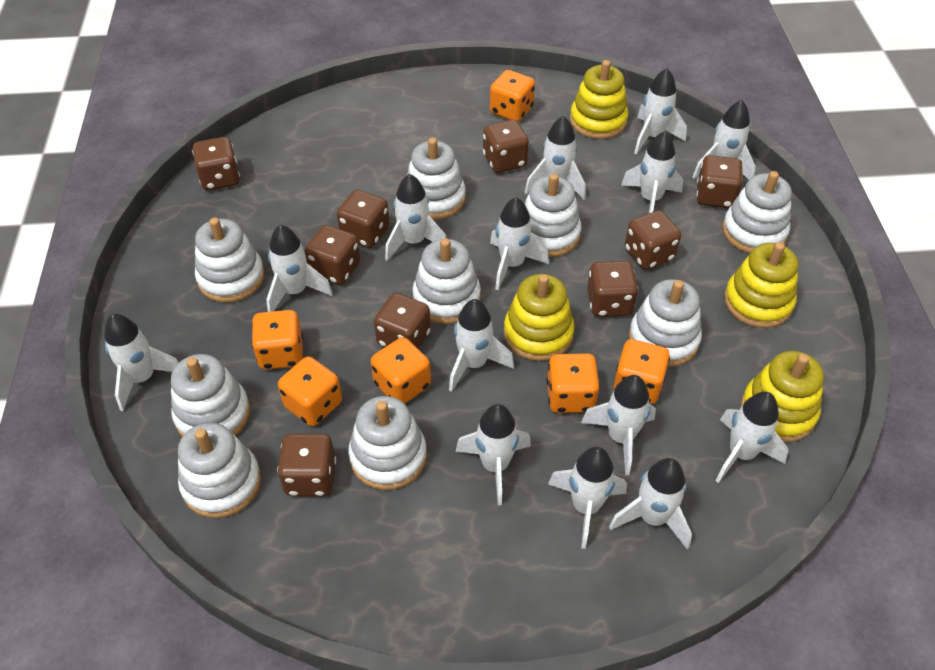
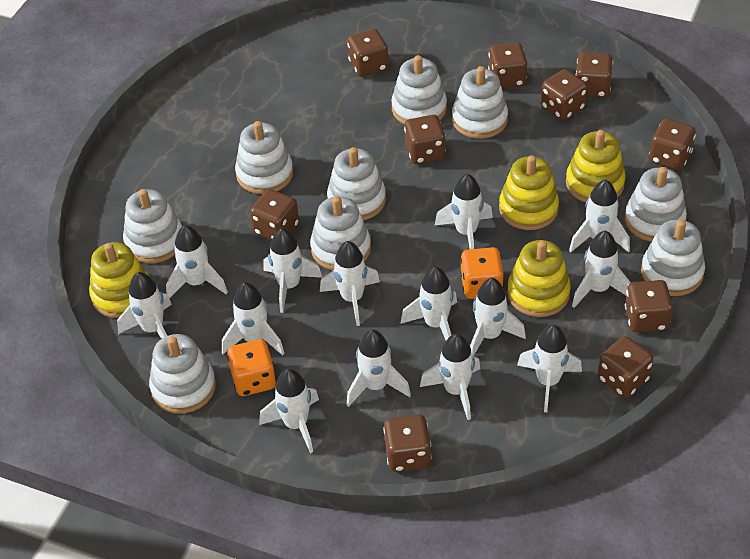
brown dice: 9 -> 10
orange dice: 6 -> 2

